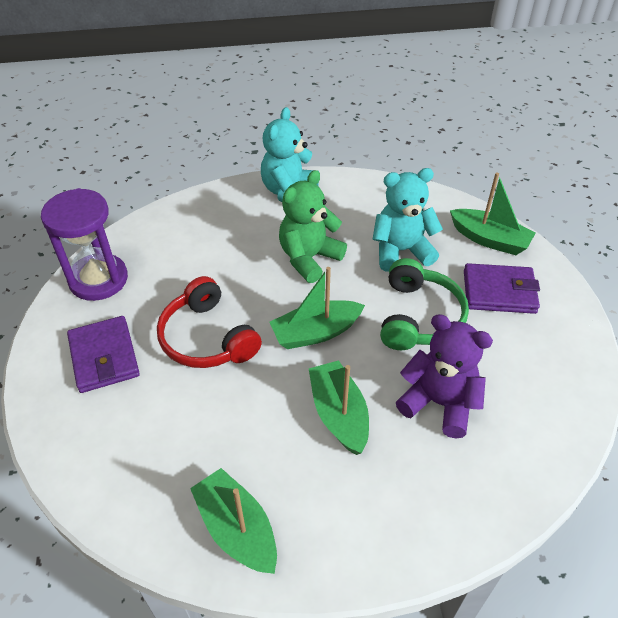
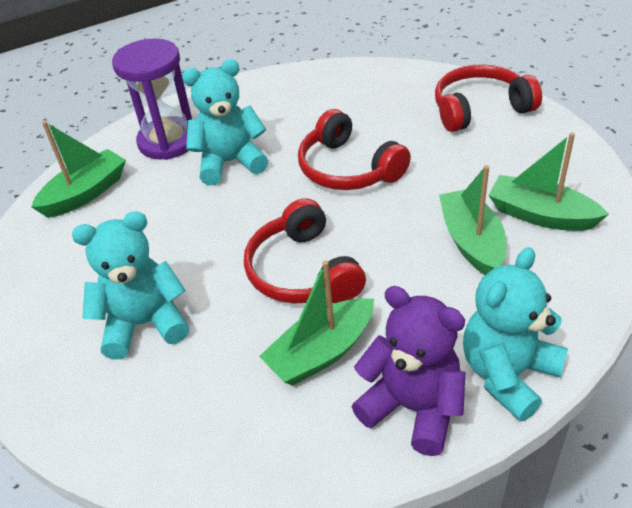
green headphones: 1 -> 0
green teddy bear: 1 -> 0
purple wallet: 2 -> 0
red headphones: 1 -> 3
turquoise teddy bear: 2 -> 3

